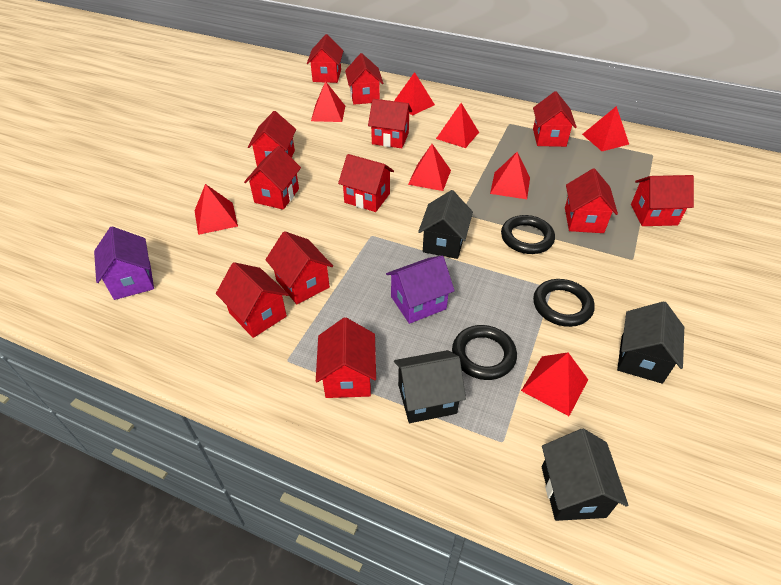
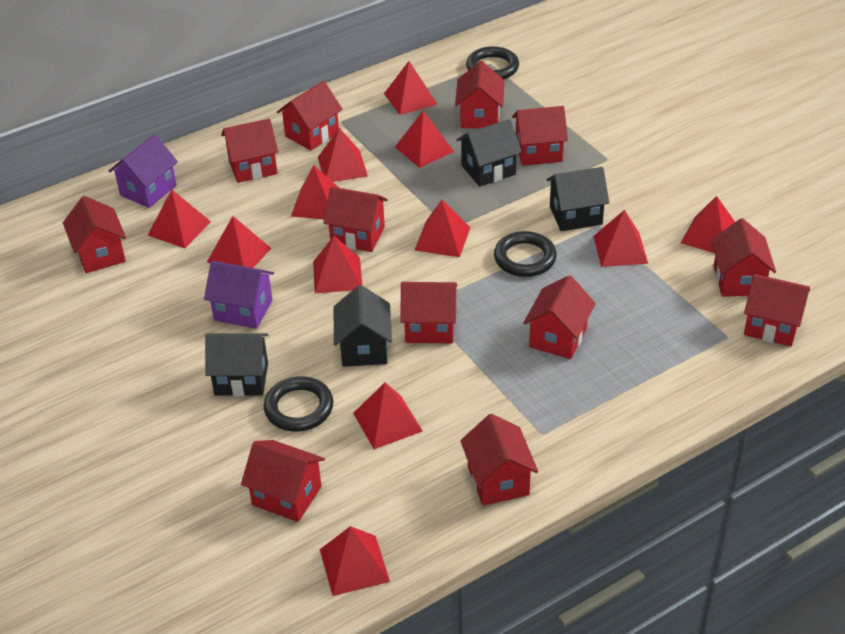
red pyramid: 8 -> 12

